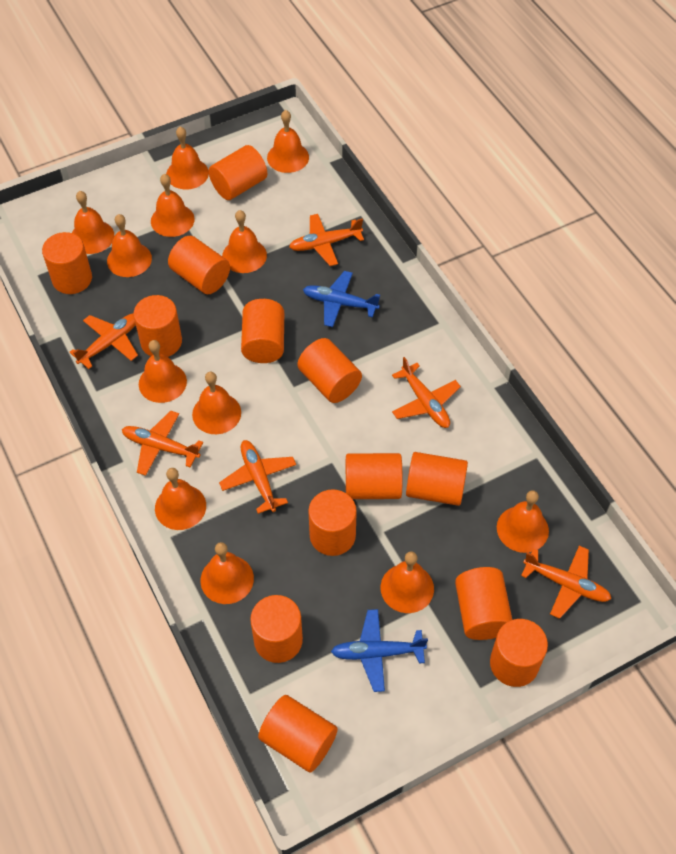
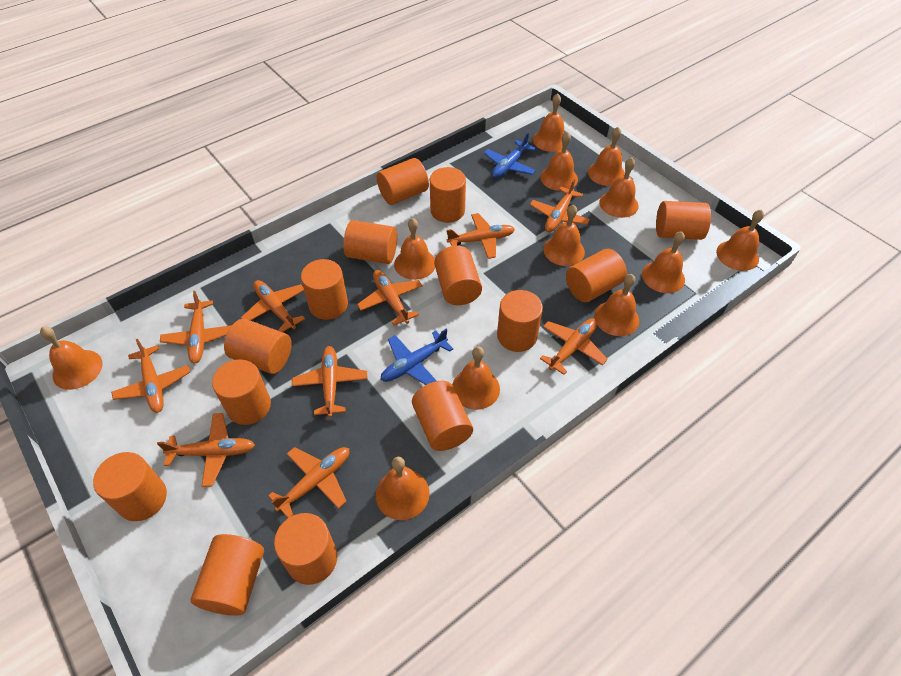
orange cylinder: 13 -> 14
orange plane: 6 -> 10

